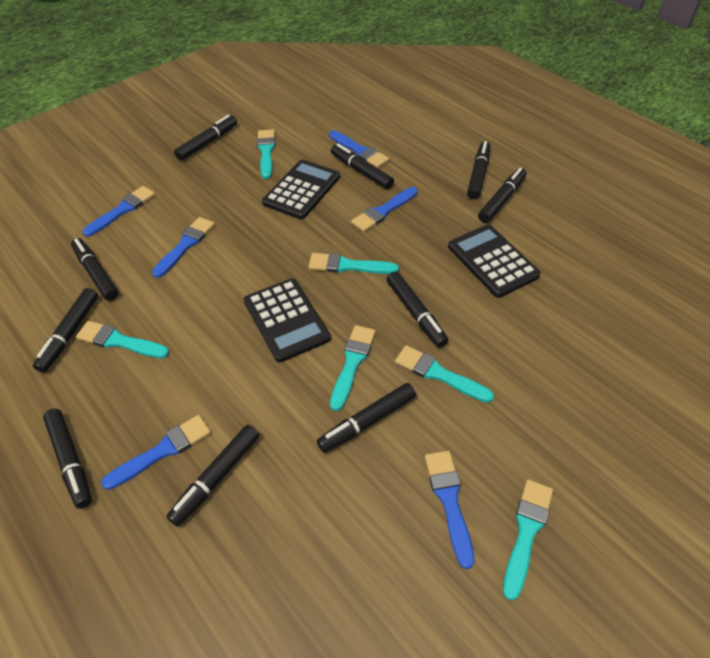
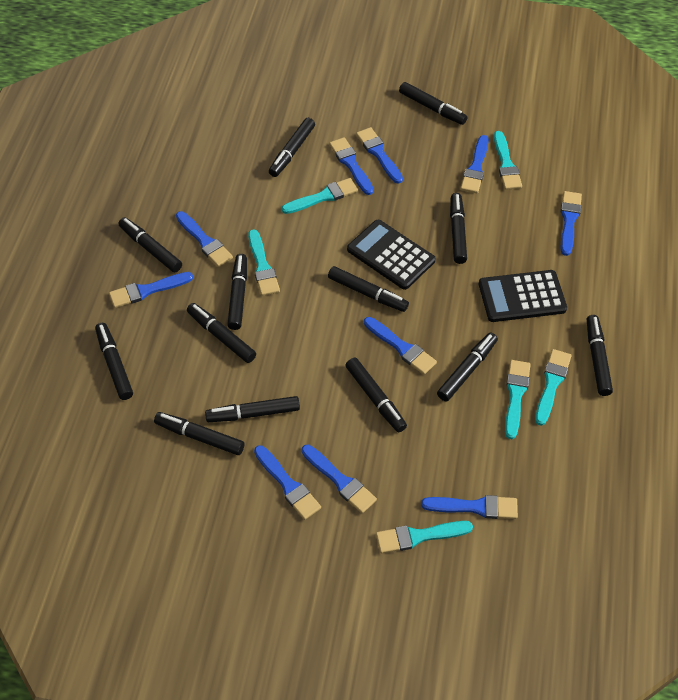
black calculator: 3 -> 2
black marker: 10 -> 13
blue brush: 6 -> 10

